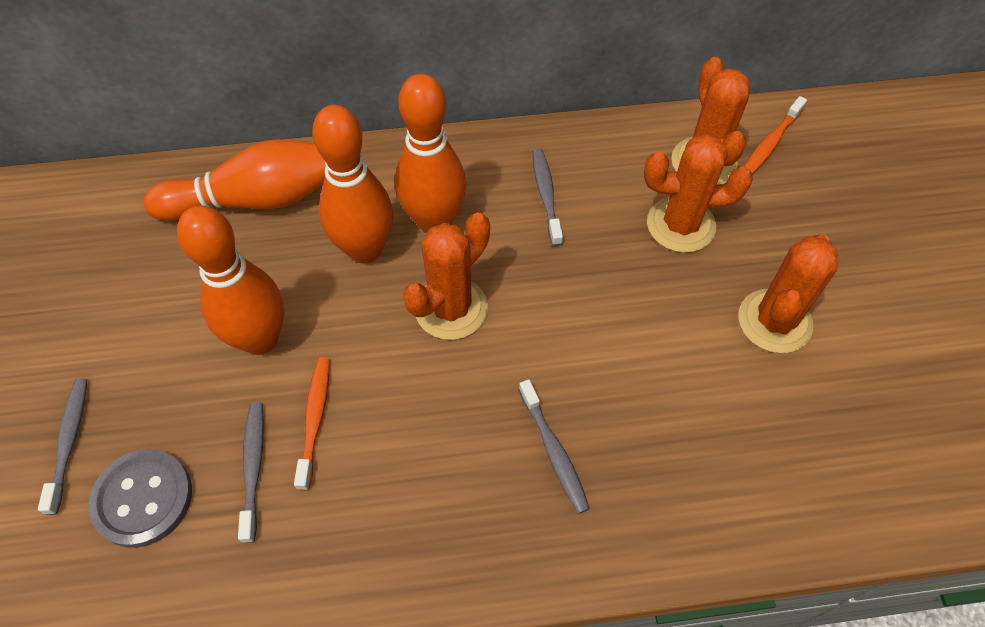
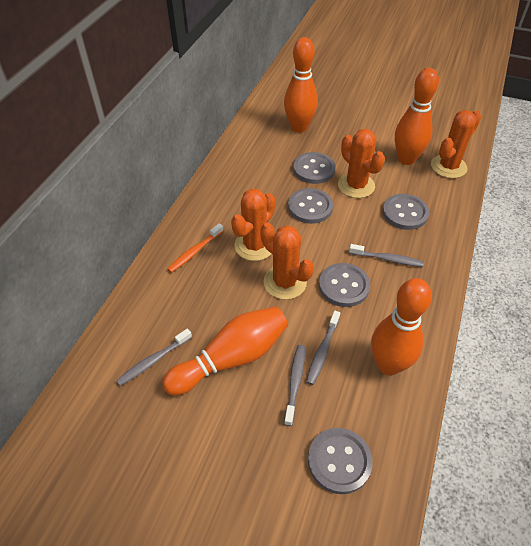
grey button: 1 -> 5
orange toothbrush: 2 -> 1

